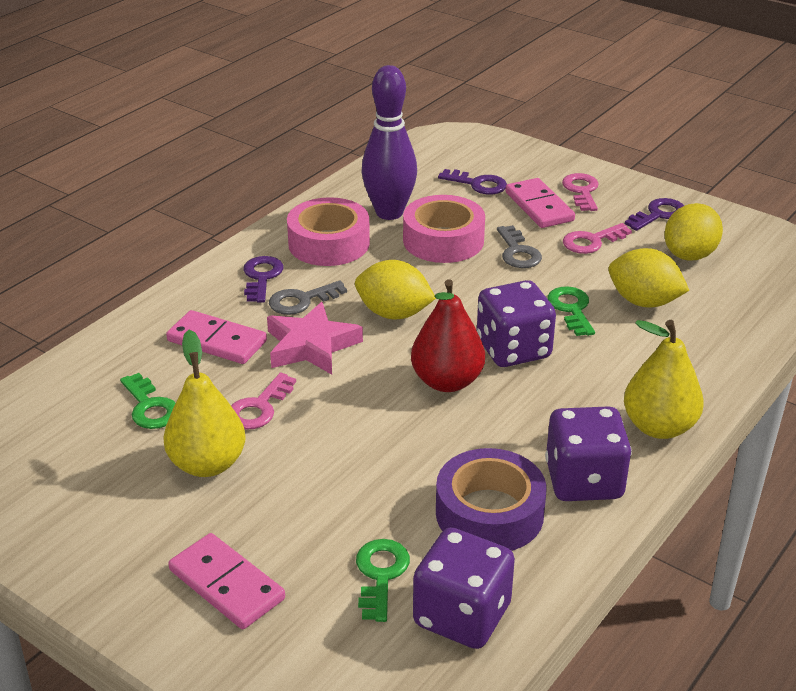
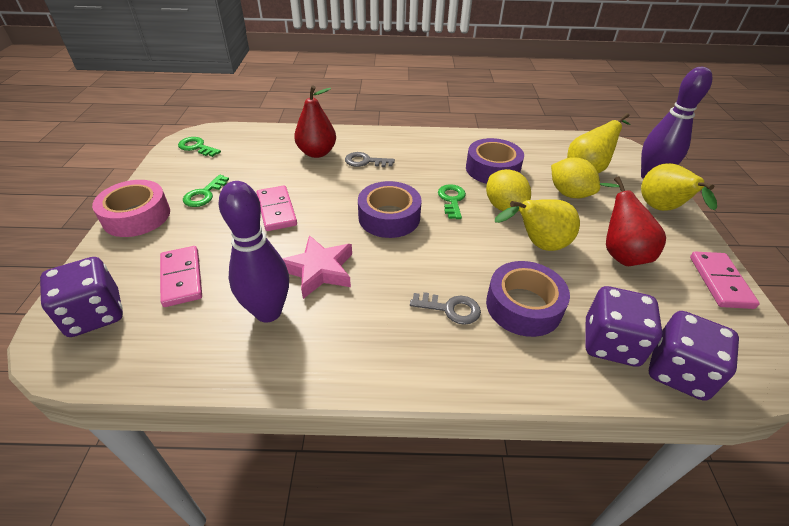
pink key: 3 -> 0
pink tape: 2 -> 1
purple bowling pin: 1 -> 2
purple key: 3 -> 0
purple tape: 1 -> 3
red pear: 1 -> 2
yellow lemon: 3 -> 2
yellow pear: 2 -> 3

